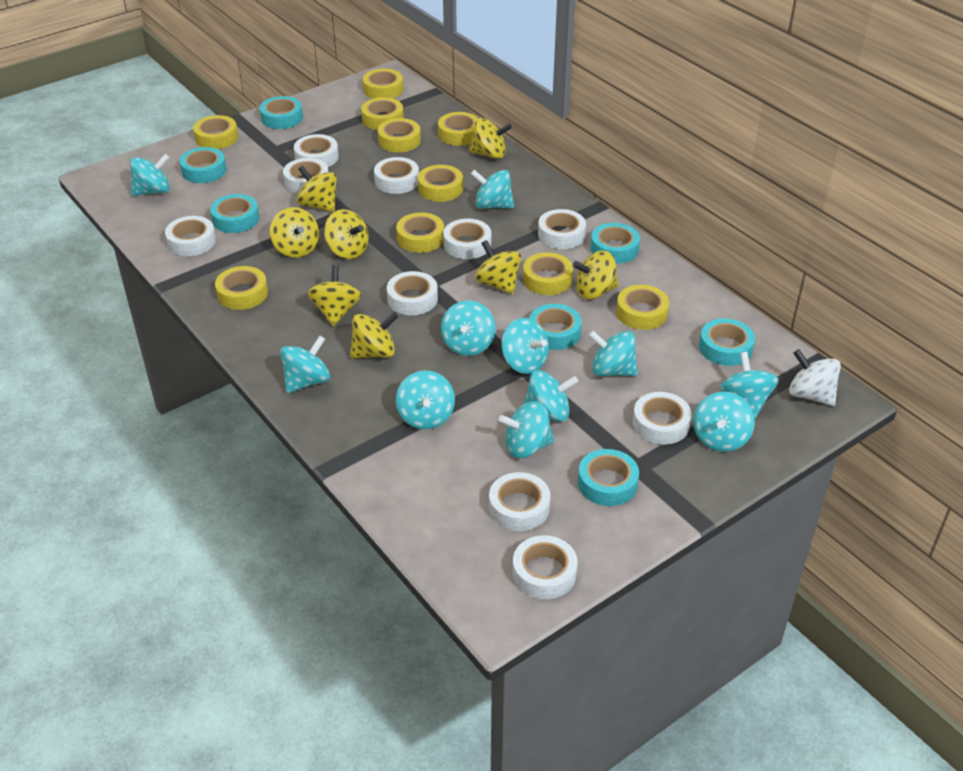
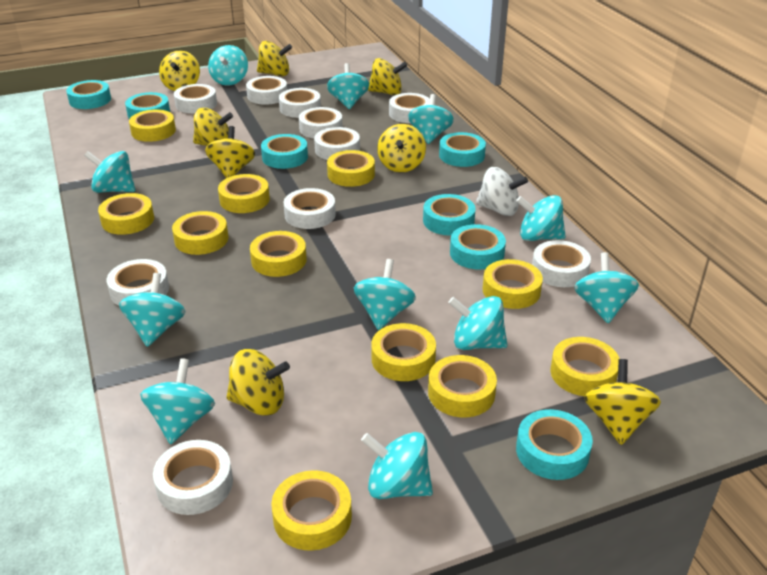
yellow tape: 10 -> 11

